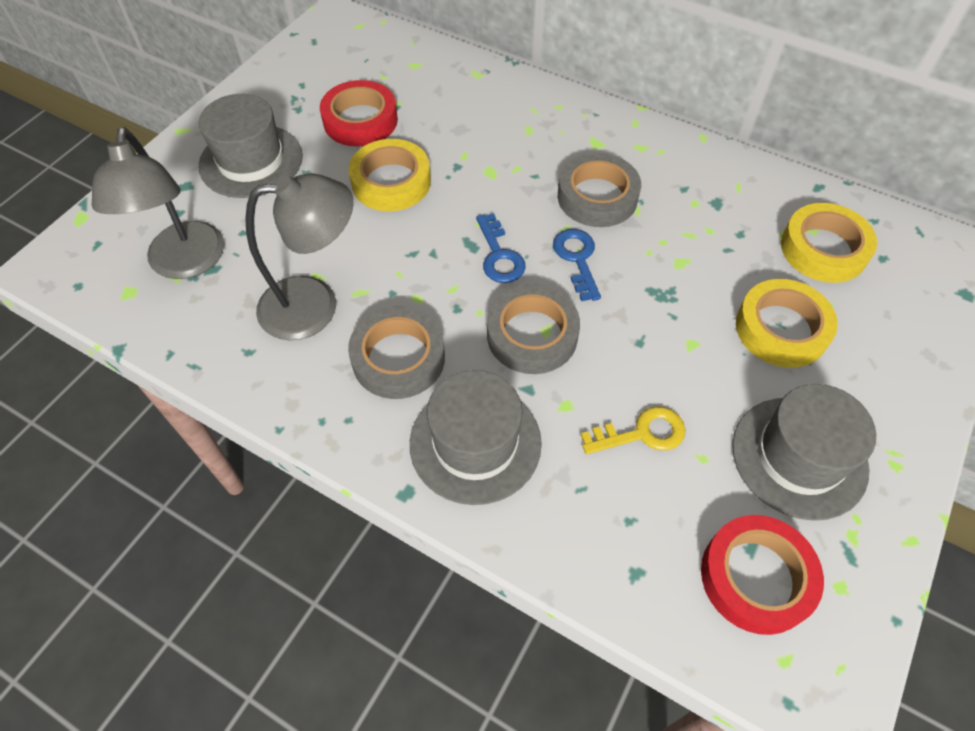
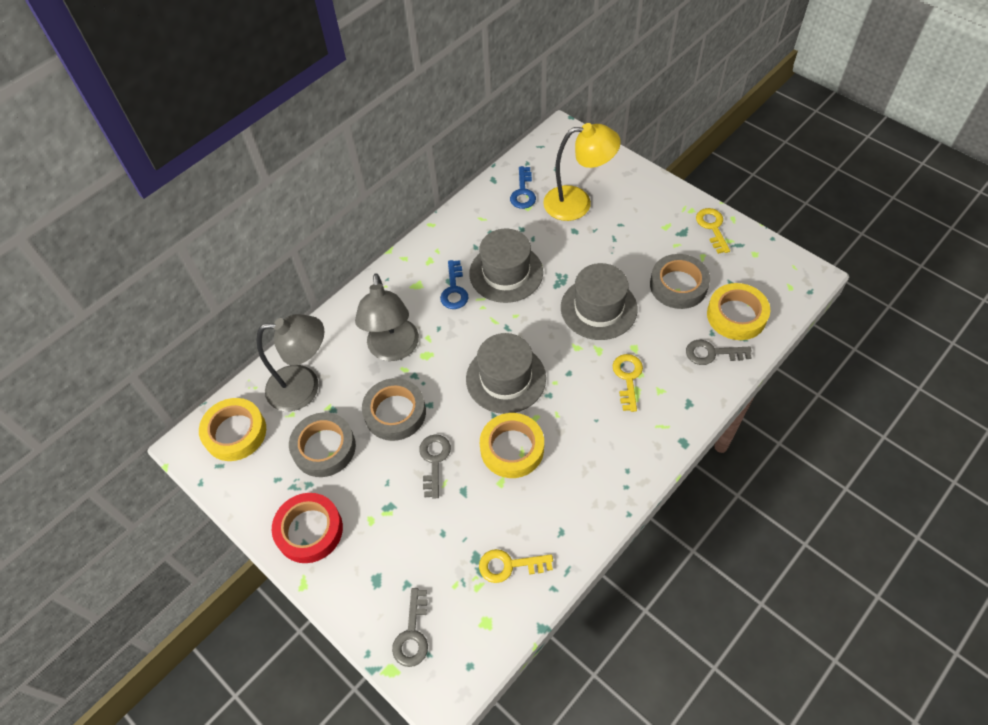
grey key: 0 -> 3
red tape: 2 -> 1
yellow key: 1 -> 3
yellow lamp: 0 -> 1

